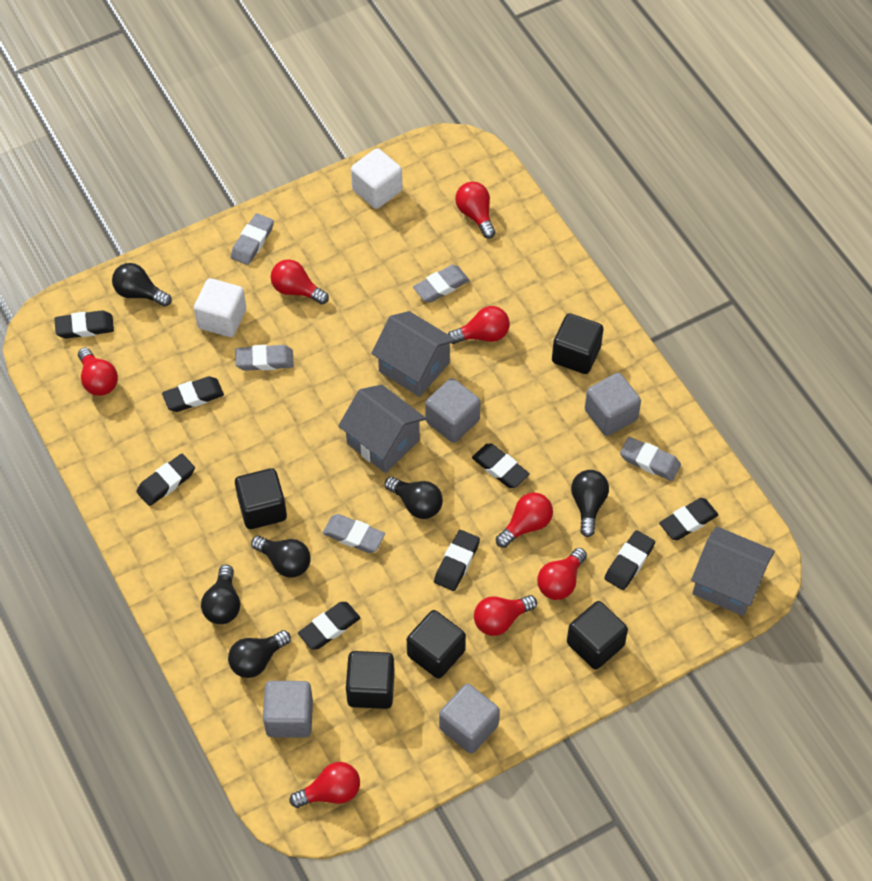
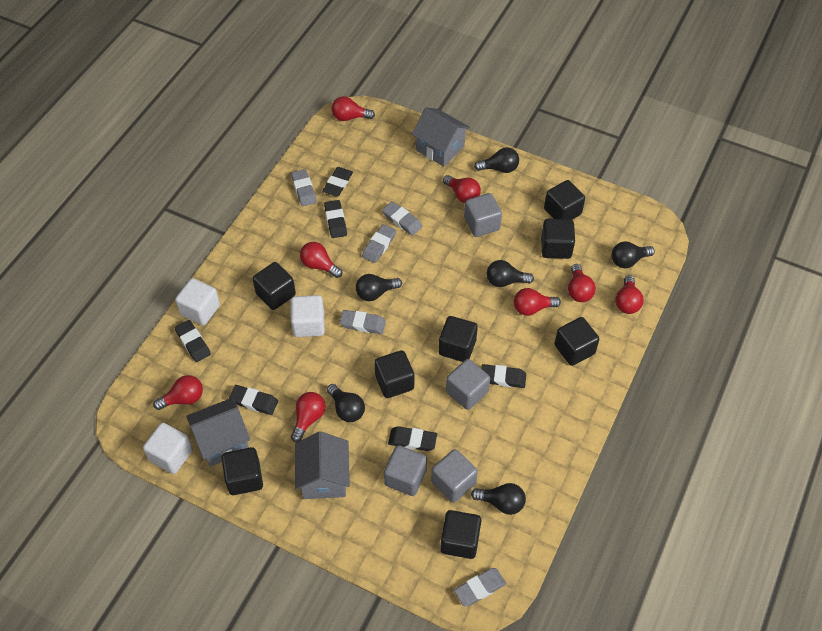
black cube: 5 -> 8
black eraser: 8 -> 6
white cube: 2 -> 3

